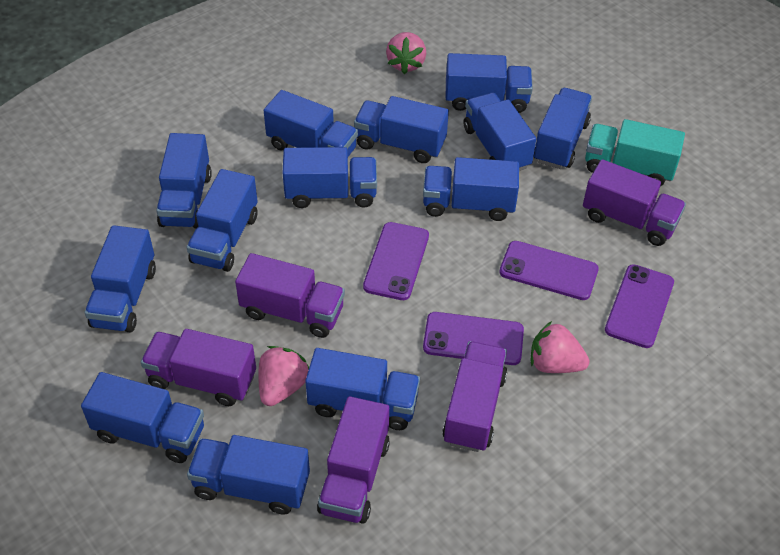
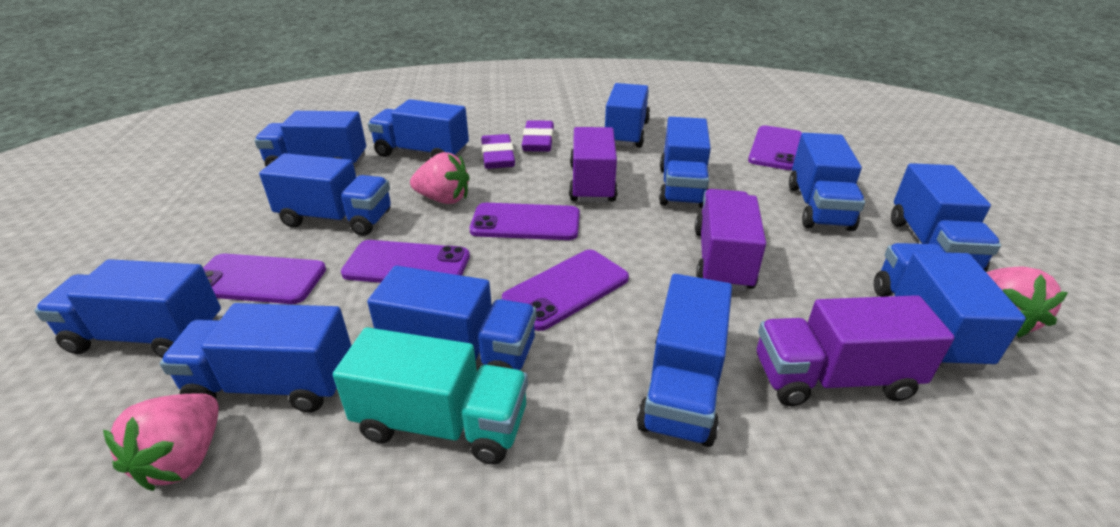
blue truck: 13 -> 12
purple eraser: 0 -> 2
purple phone: 4 -> 5
purple truck: 5 -> 3

